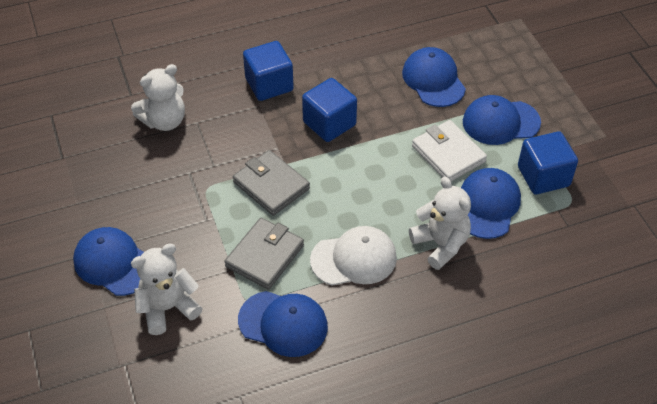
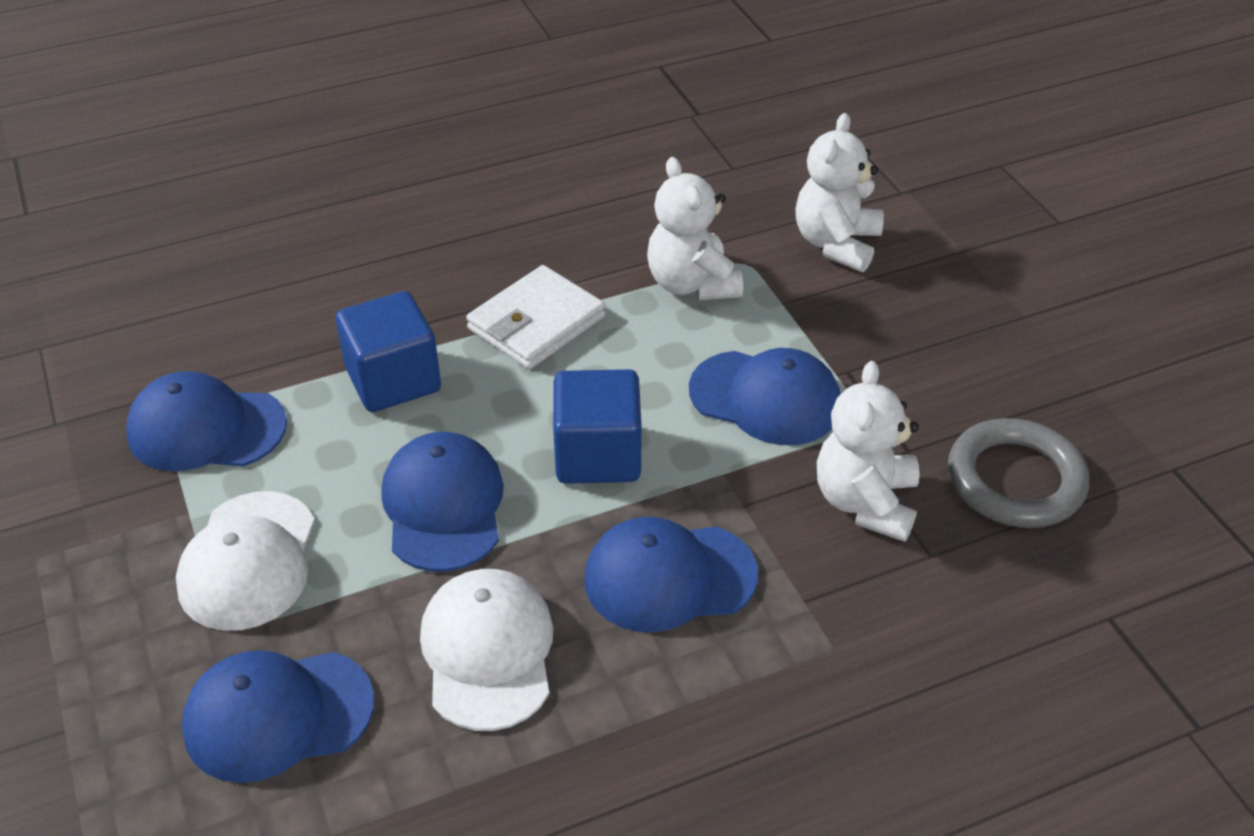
blue cube: 3 -> 2
grey ring: 0 -> 1
grey wallet: 2 -> 0
white cap: 1 -> 2

